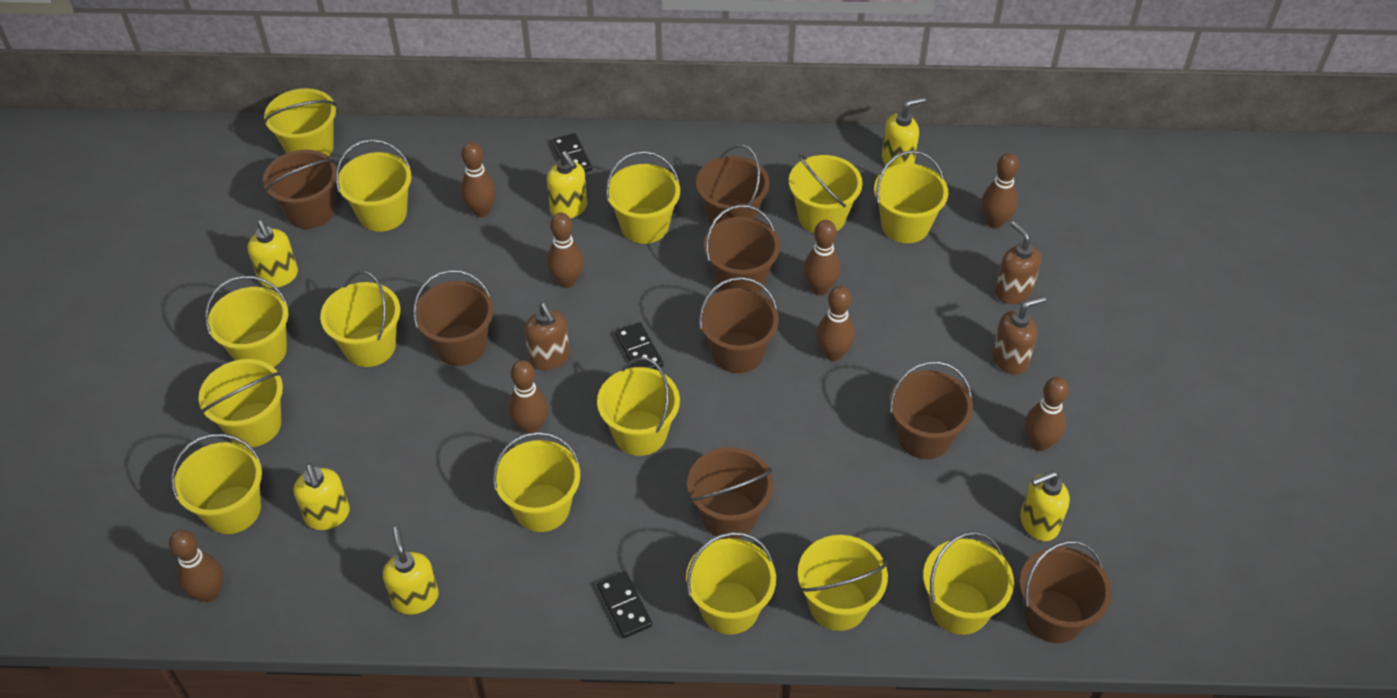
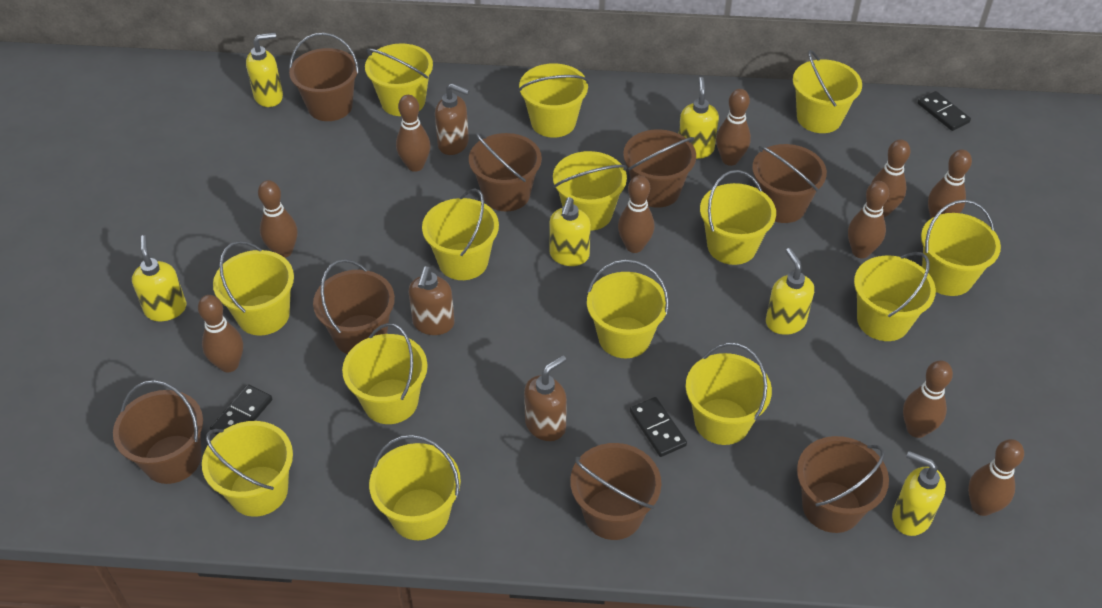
brown bowling pin: 8 -> 10

